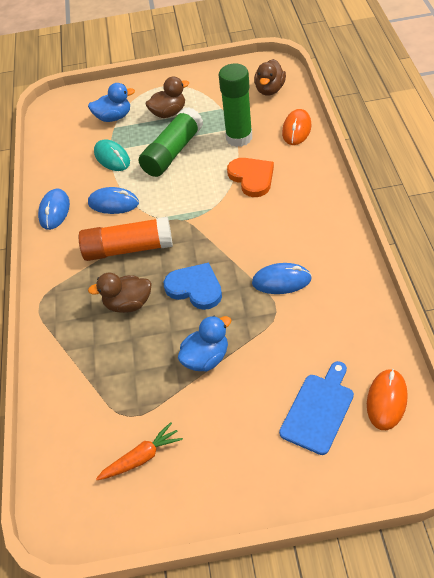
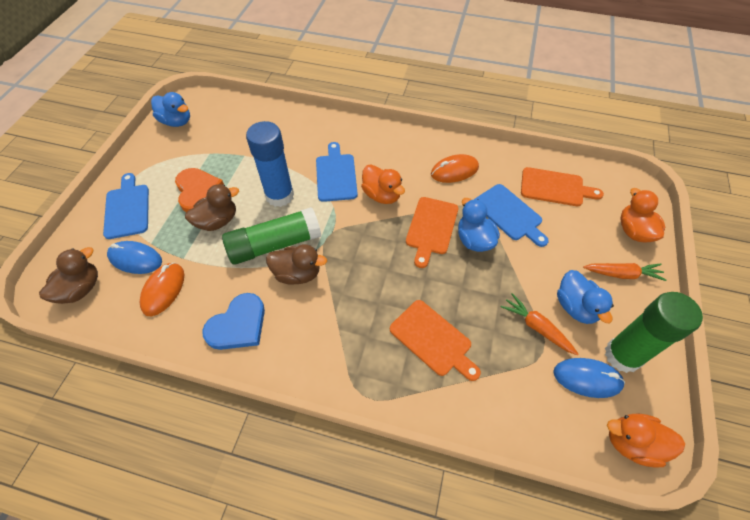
blue cutting board: 1 -> 3
blue duck: 2 -> 3
blue glue stick: 0 -> 1
blue mouse: 3 -> 2
orange carrot: 1 -> 2
orange cutting board: 0 -> 3
orange duck: 0 -> 3
orange glue stick: 1 -> 0
turquoise mouse: 1 -> 0

